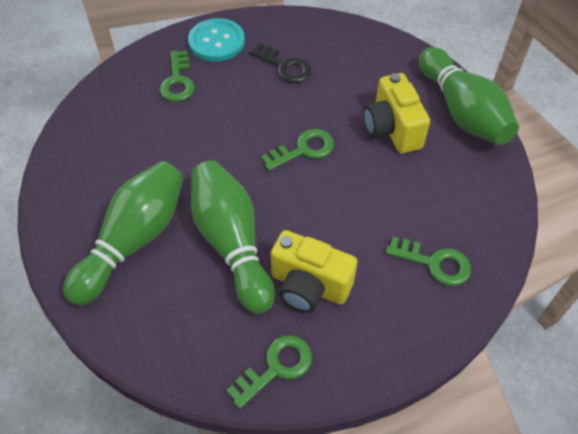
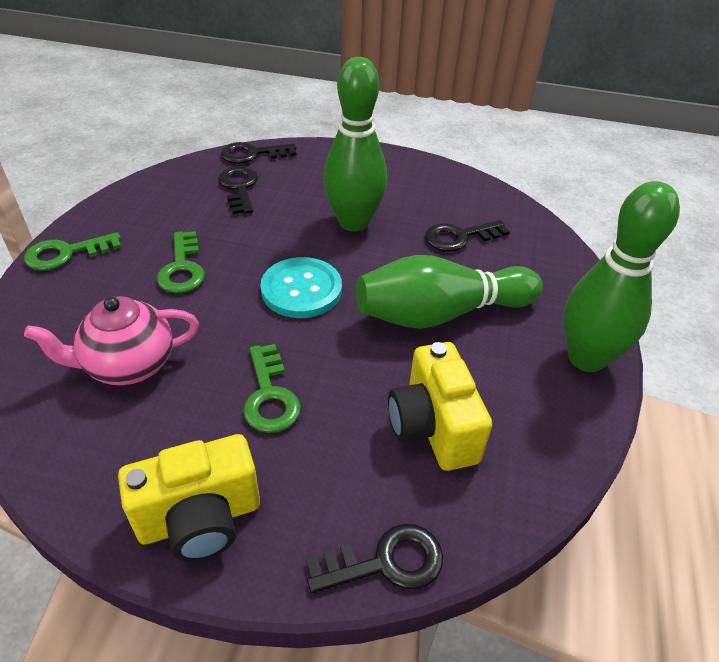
black key: 1 -> 4
green key: 4 -> 3
pink teapot: 0 -> 1

